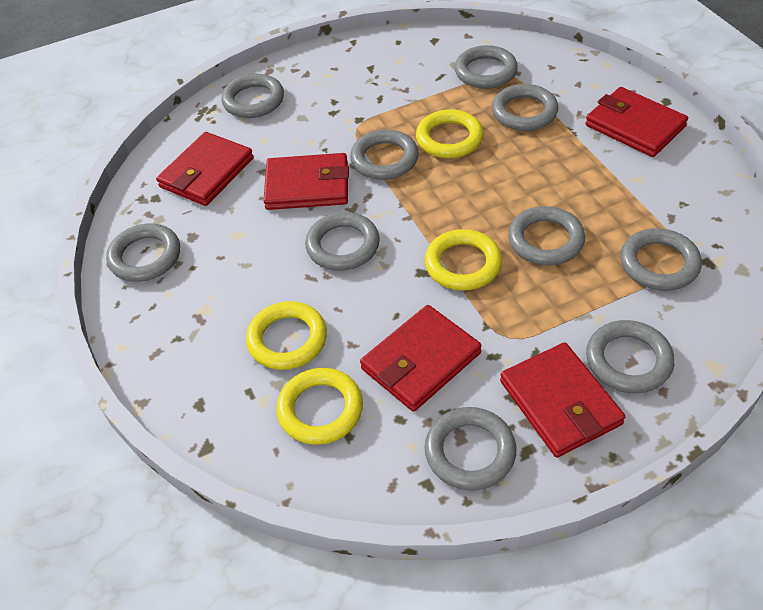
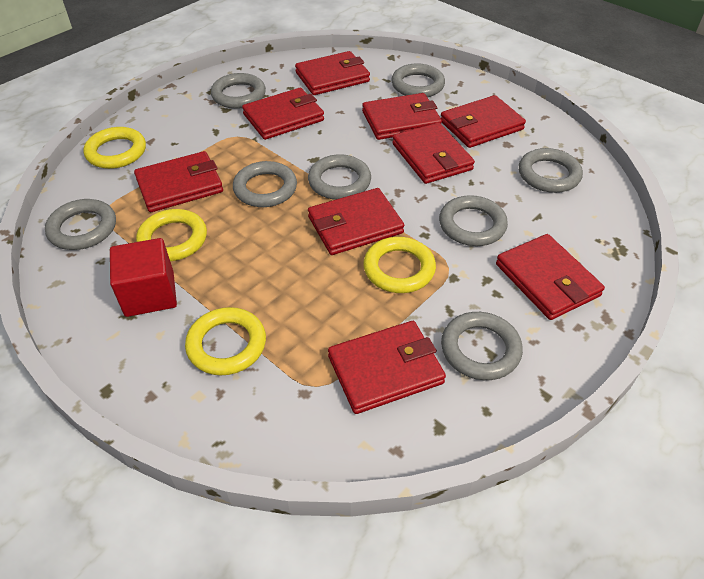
grey ring: 10 -> 8
red cube: 0 -> 1
red wallet: 5 -> 9

